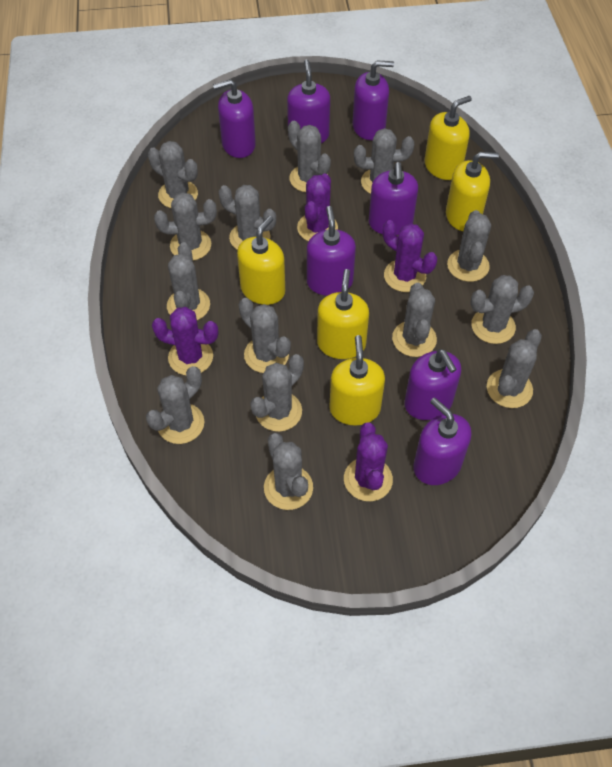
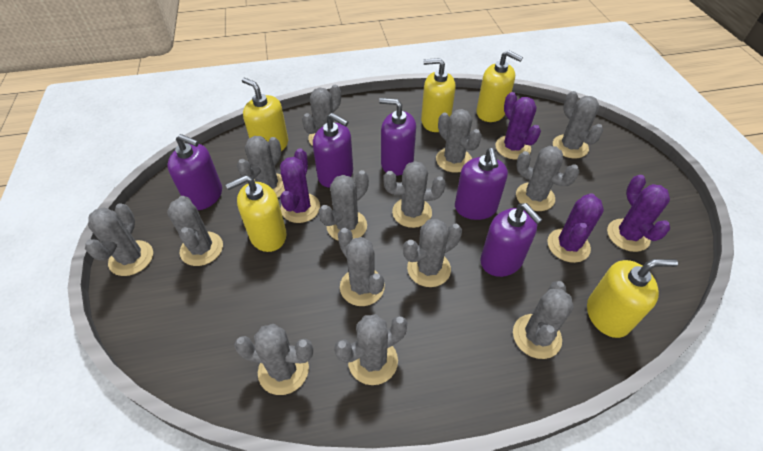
purple soap dispenser: 7 -> 5

